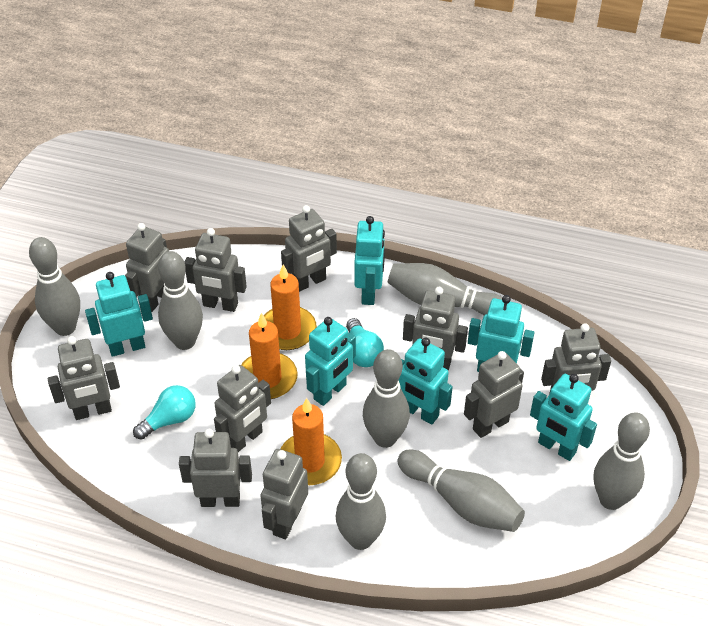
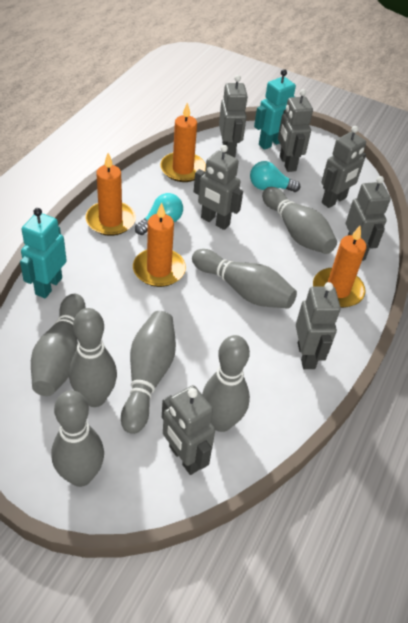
grey robot: 10 -> 7
orange candle: 3 -> 4
turquoise robot: 6 -> 2

